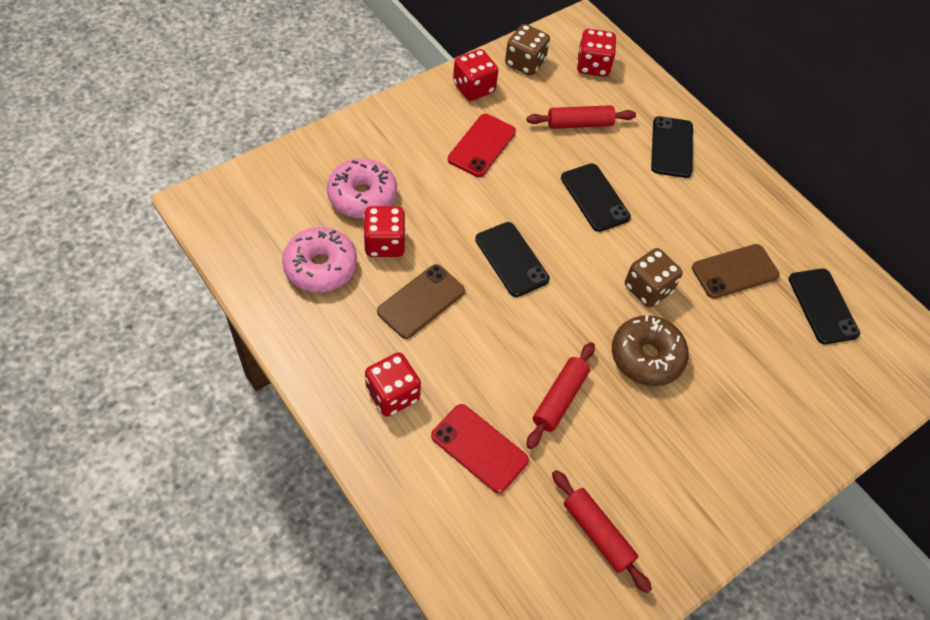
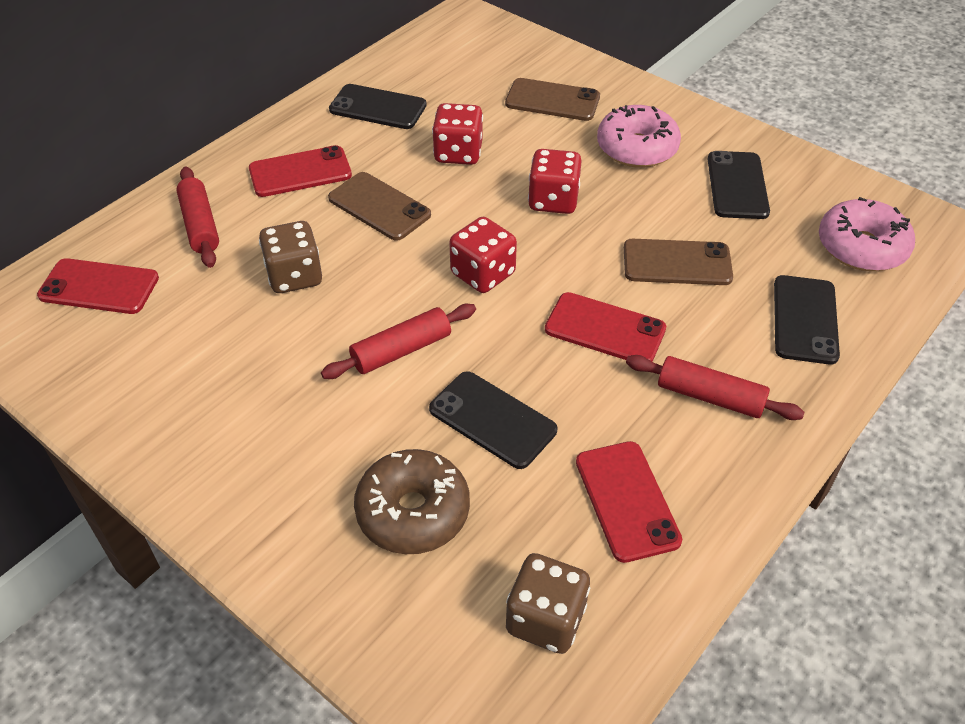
brown phone: 2 -> 3
red dice: 4 -> 3
red phone: 2 -> 4

